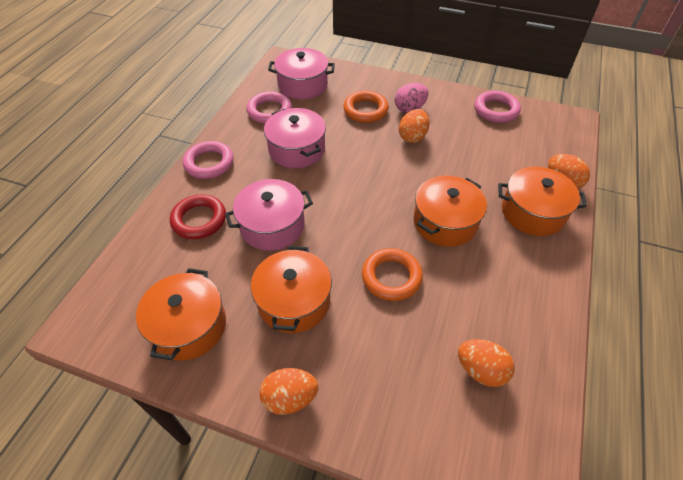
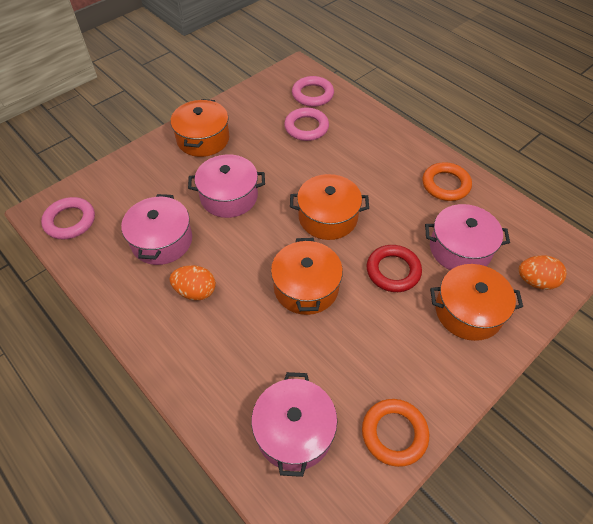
orange egg: 4 -> 2
pink egg: 1 -> 0
pink pot: 3 -> 4

